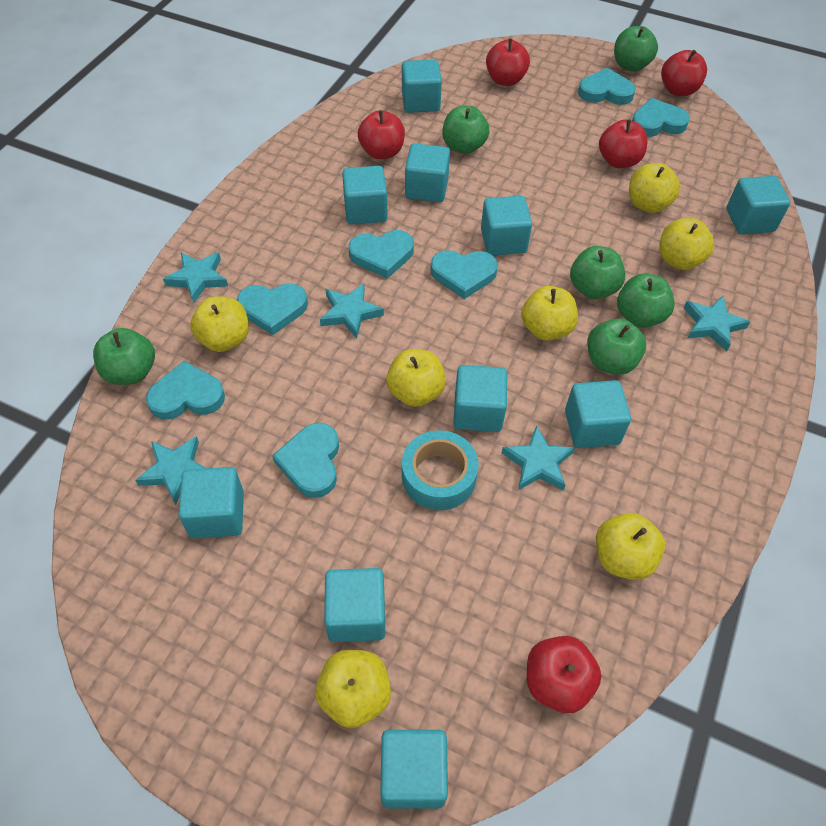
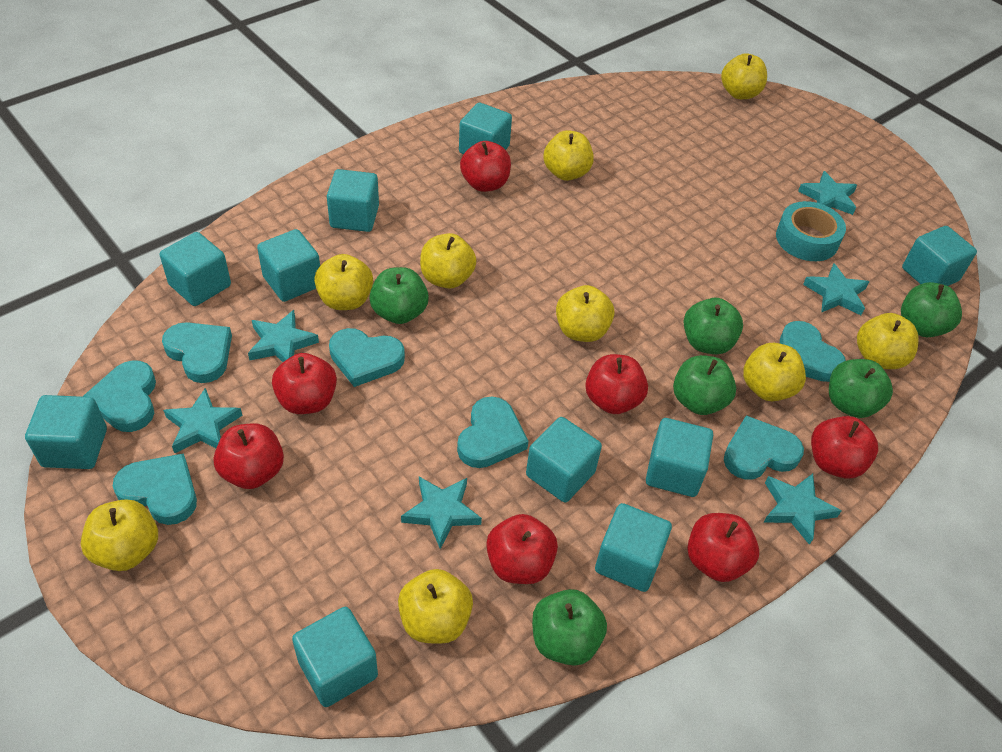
red apple: 5 -> 7
turquoise star: 5 -> 6
yellow apple: 7 -> 9

